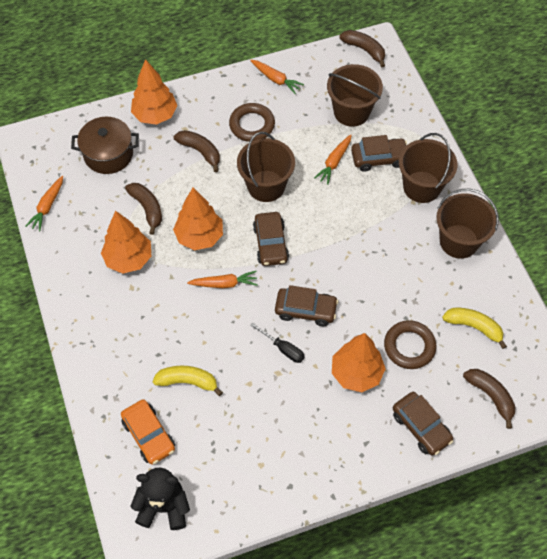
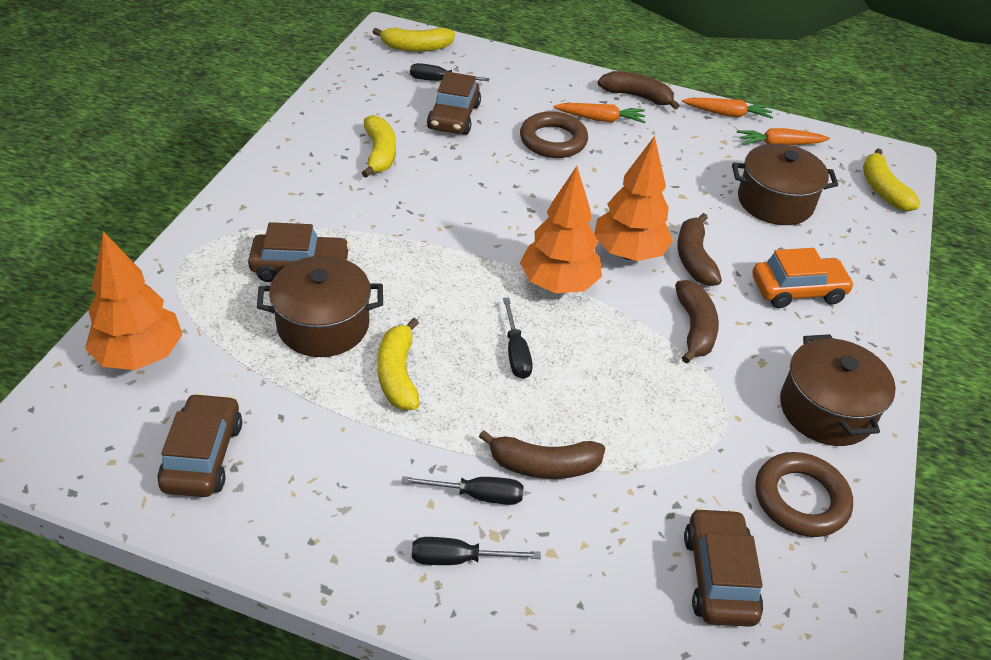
black screwdriver: 1 -> 4
black teddy bear: 1 -> 0
brown bucket: 4 -> 0
brown pot: 1 -> 3
orange carrot: 4 -> 3
orange tree: 4 -> 3
yellow banana: 2 -> 4

